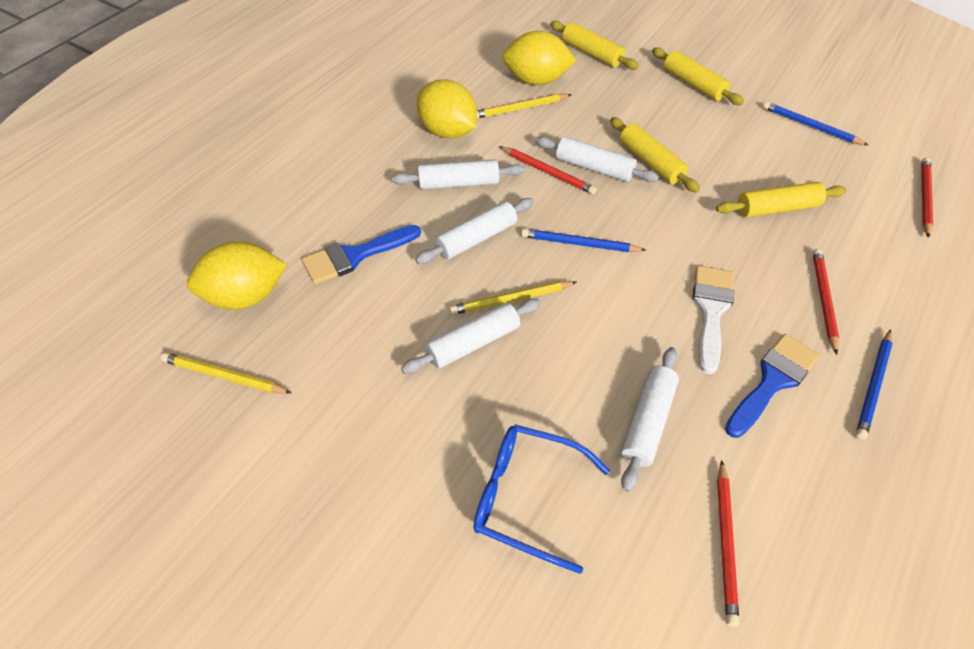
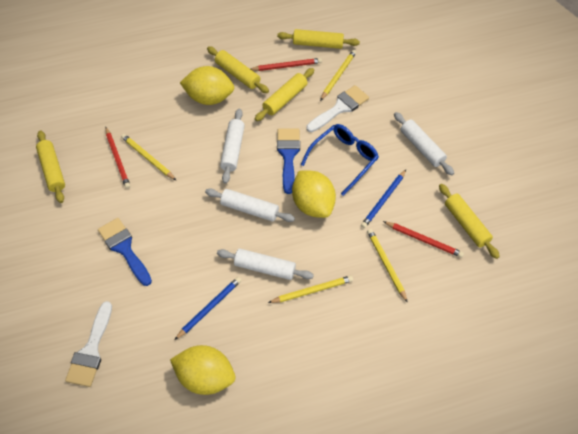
blue pencil: 3 -> 2
red pencil: 4 -> 3
white brush: 1 -> 2
white rolling pin: 5 -> 4
yellow pencil: 3 -> 4
yellow rolling pin: 4 -> 5

